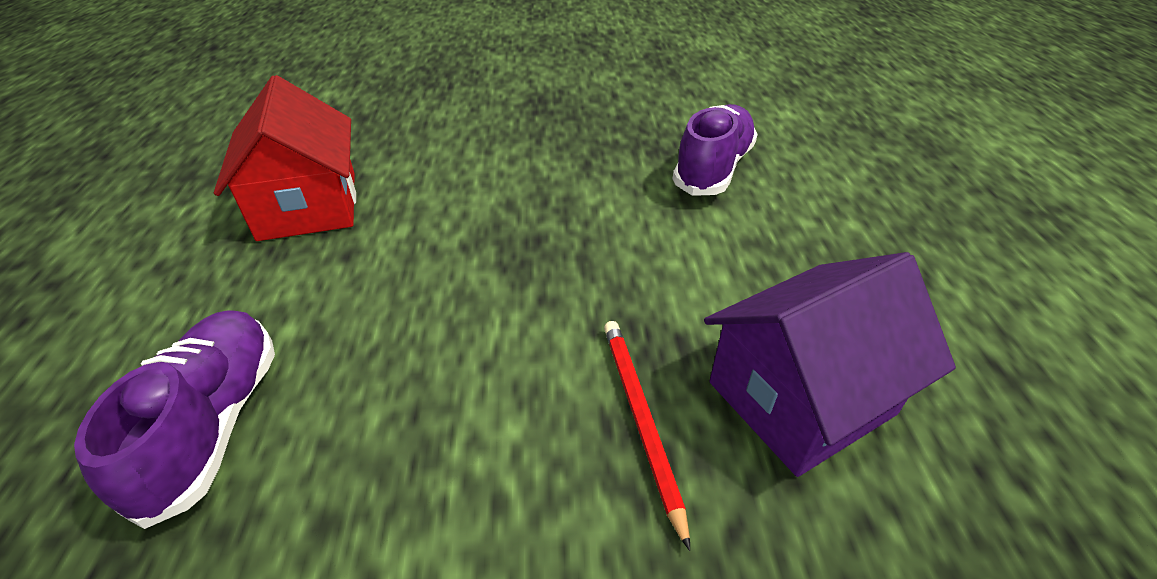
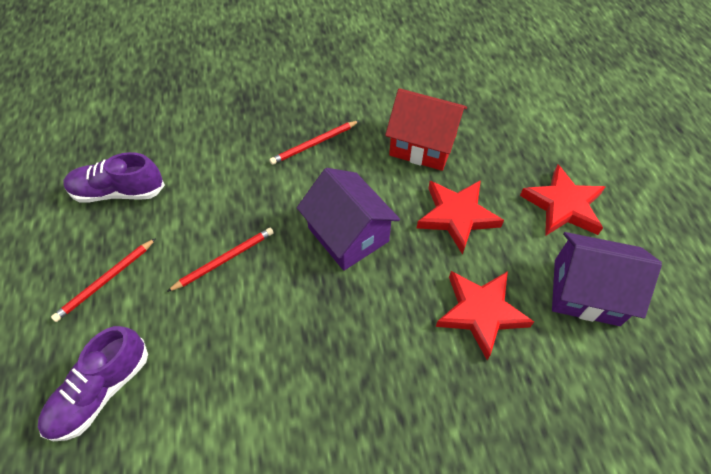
purple house: 1 -> 2
red pencil: 1 -> 3
red star: 0 -> 3

